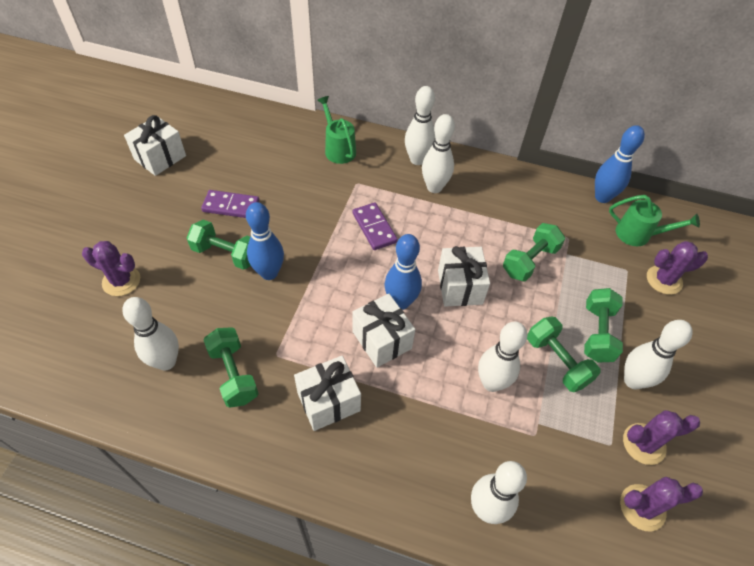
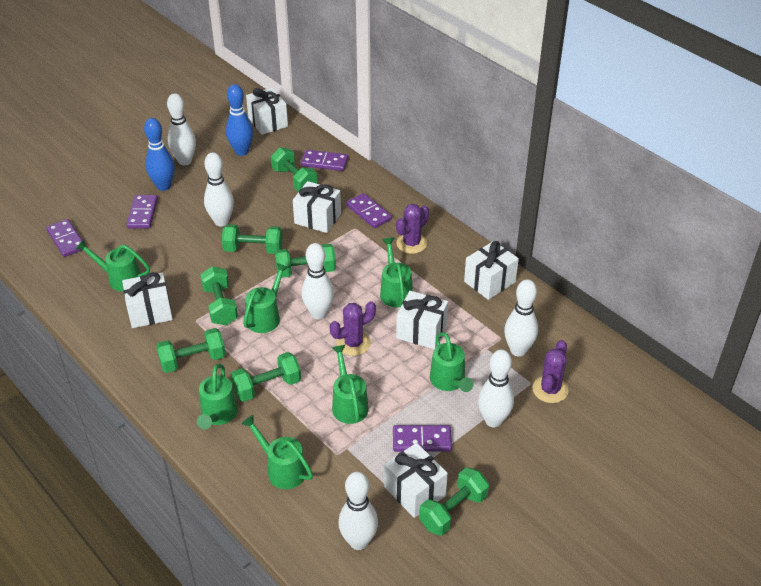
blue bowling pin: 3 -> 2
green dumbbell: 5 -> 7
green watering can: 2 -> 7
purple cactus: 4 -> 3
purple domino: 2 -> 5
white gift: 4 -> 6

